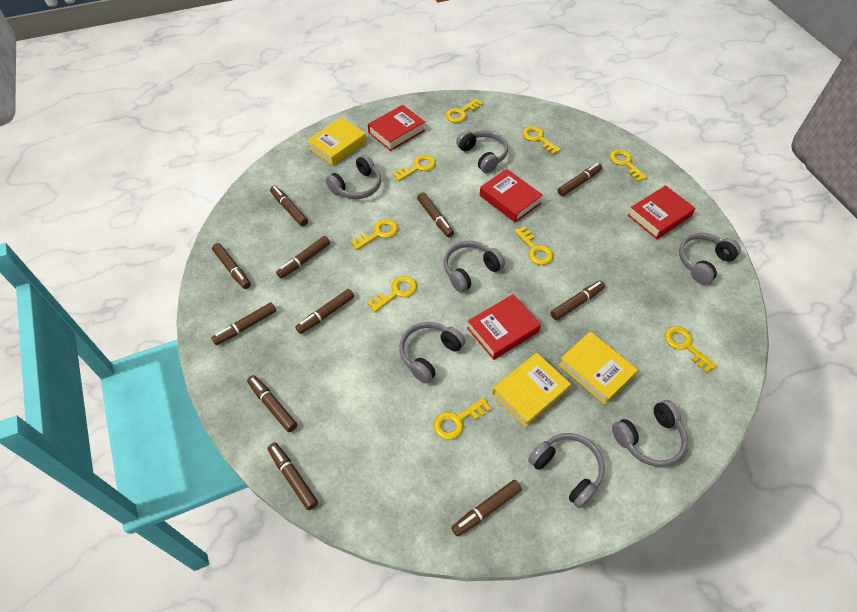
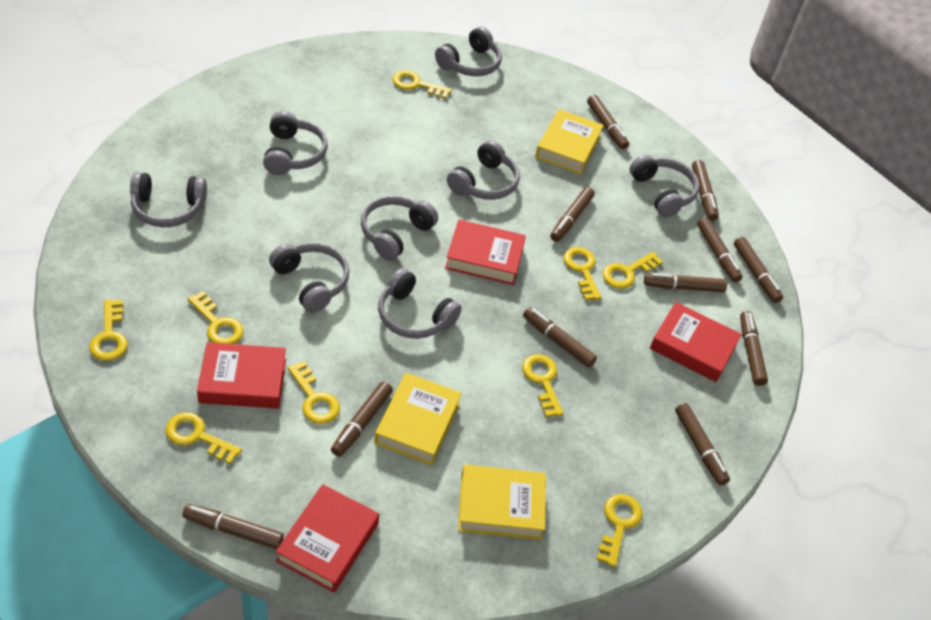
grey headphones: 7 -> 8

